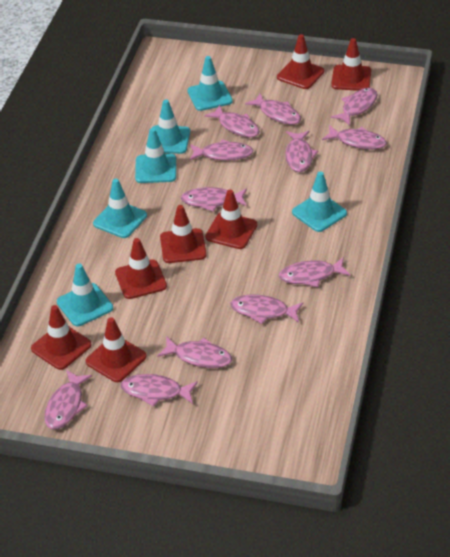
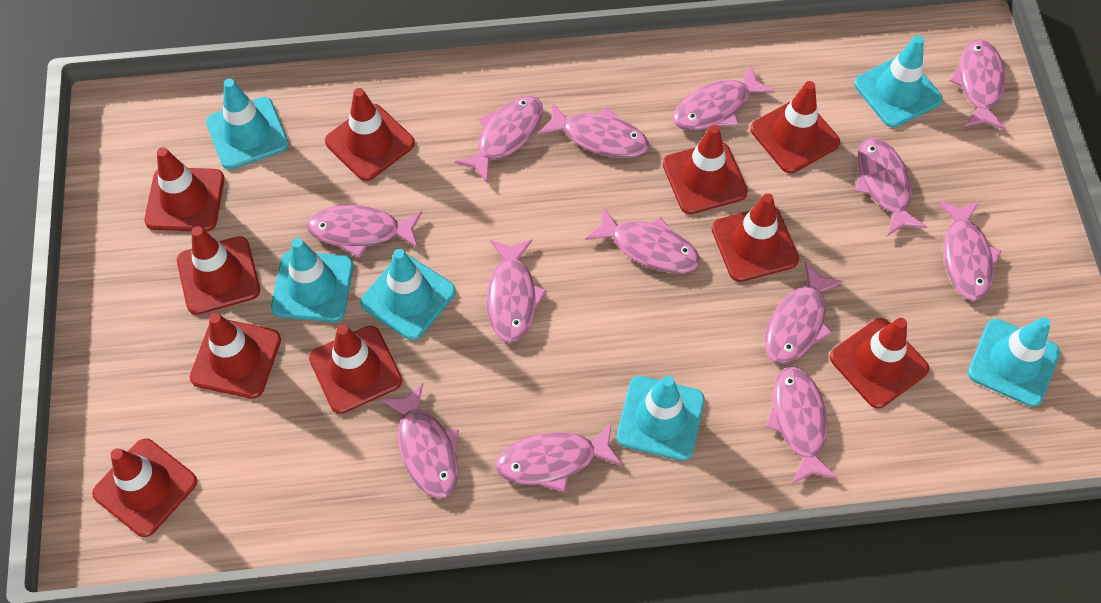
pink fish: 12 -> 13
red traffic cone: 7 -> 10

